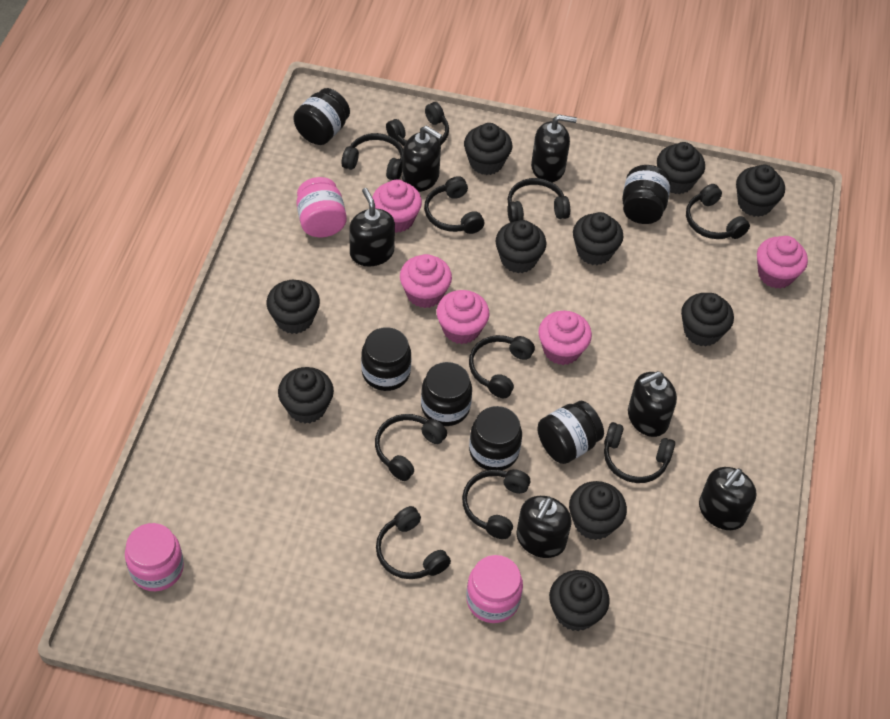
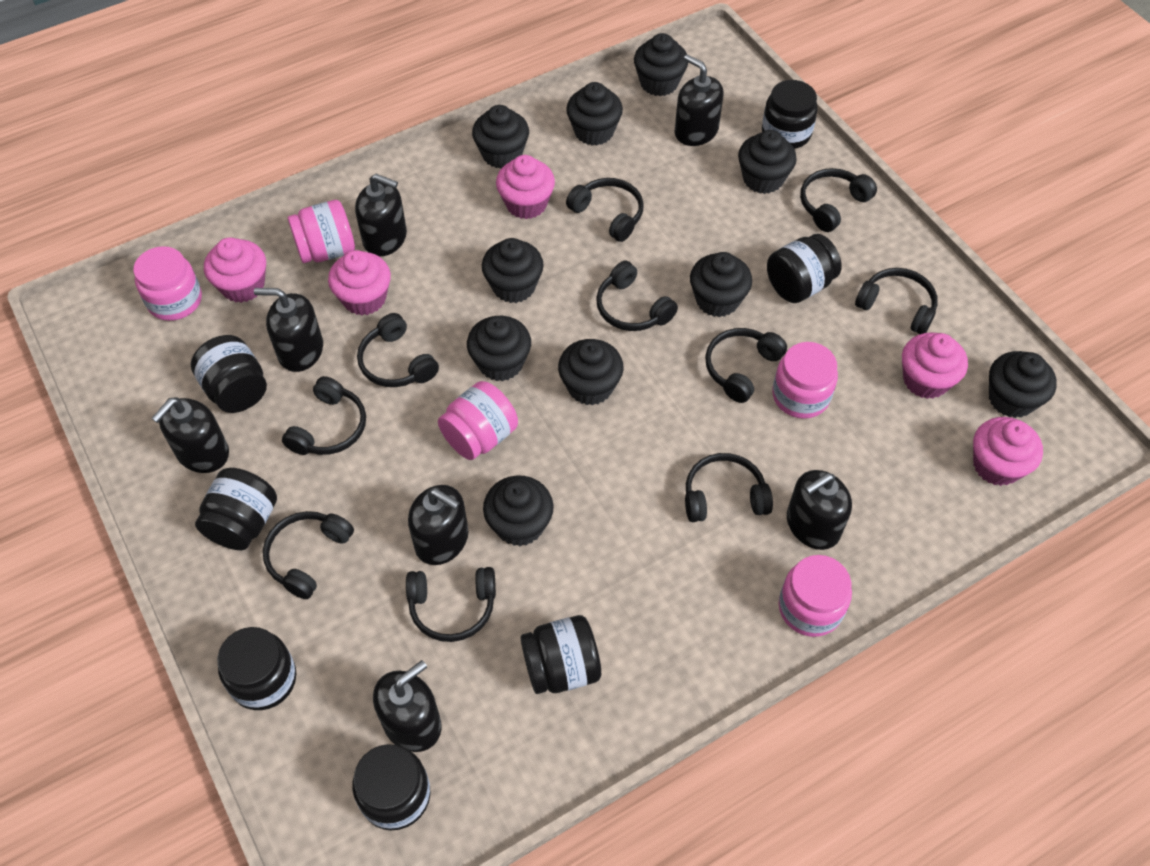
black jar: 6 -> 7
black soap dispenser: 6 -> 7
pink jar: 3 -> 5

